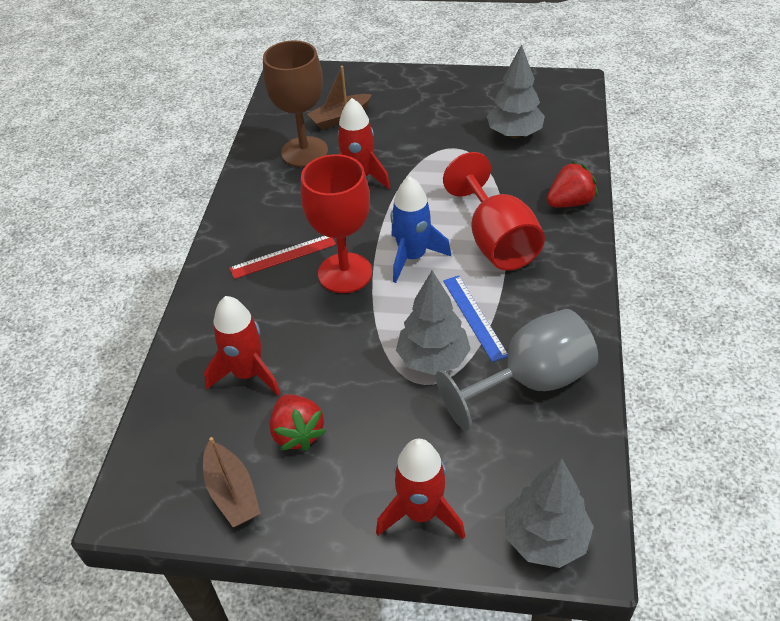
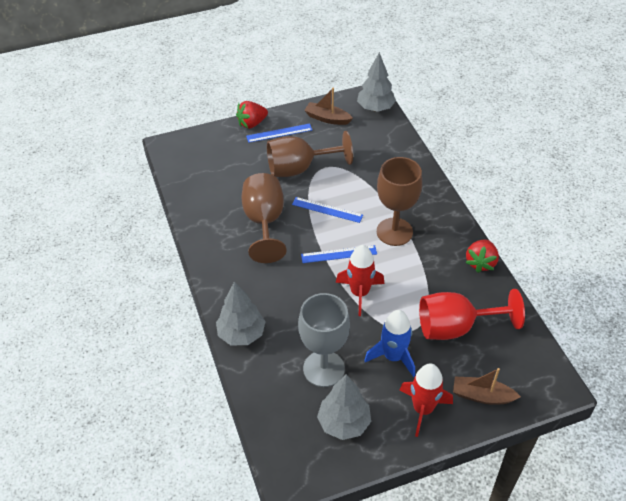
blue ruler: 1 -> 3
brown goblet: 1 -> 3
red goblet: 2 -> 1
red rocket: 3 -> 2
red ruler: 1 -> 0

